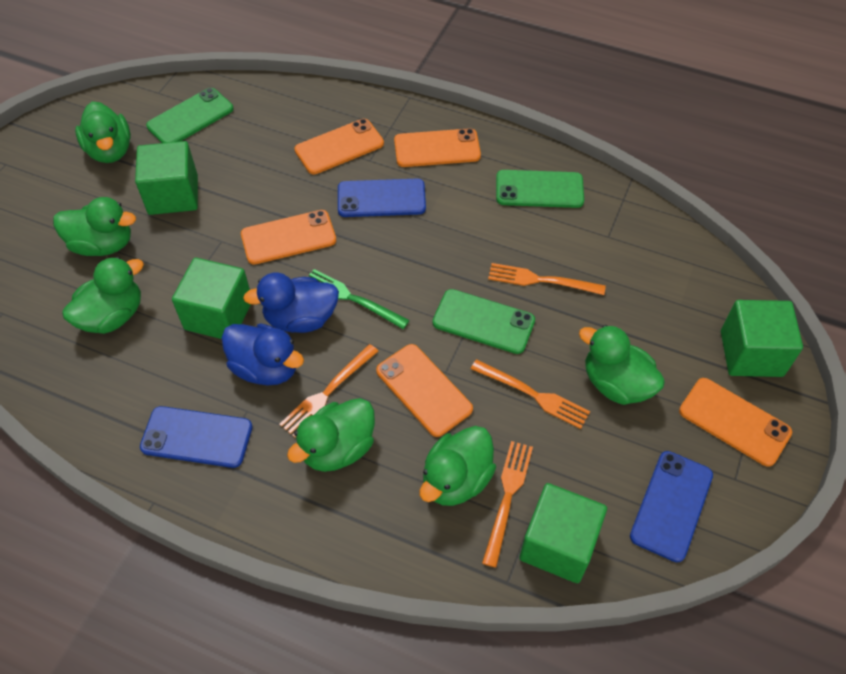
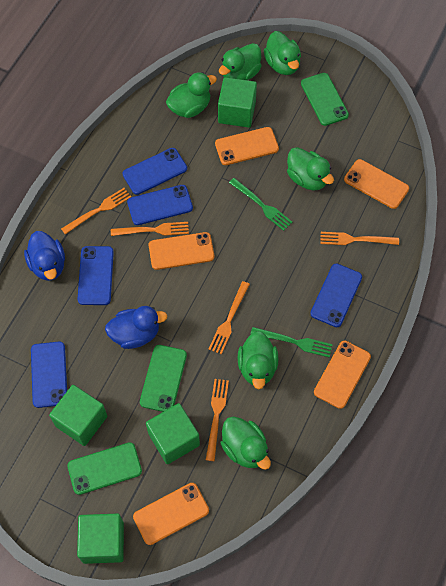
blue phone: 3 -> 5
green fork: 1 -> 2
orange fork: 4 -> 5

